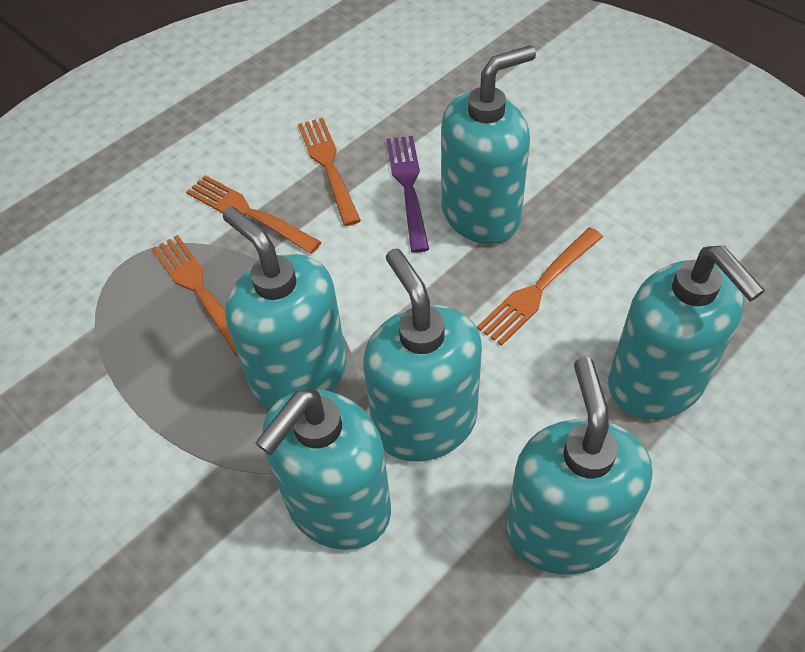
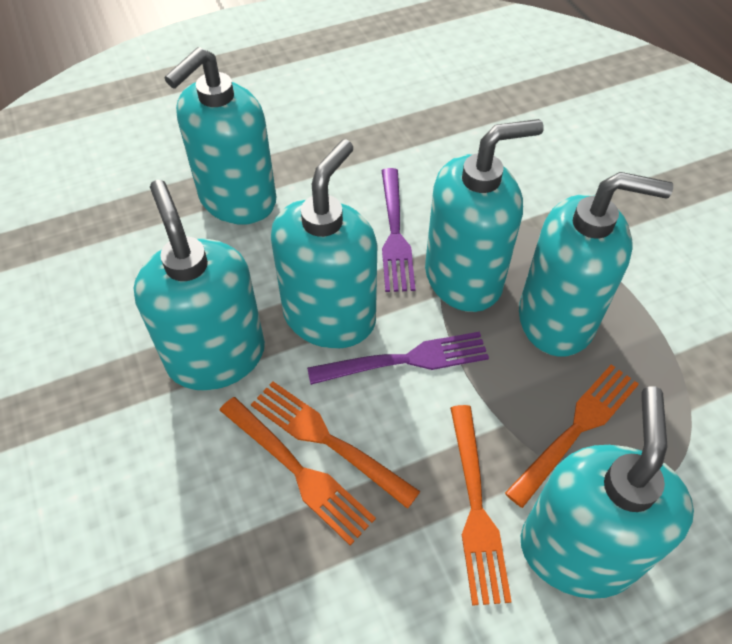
purple fork: 1 -> 2

